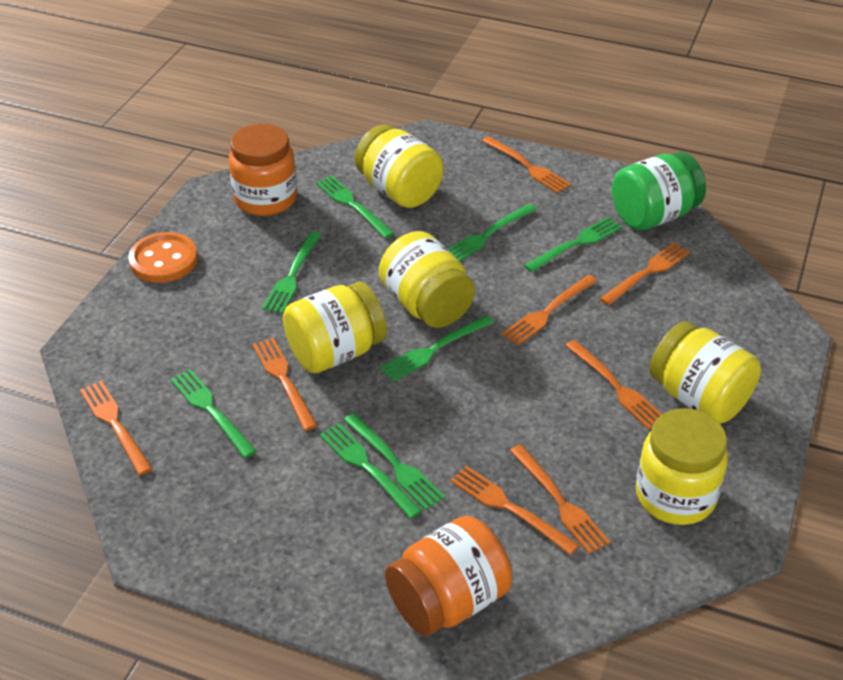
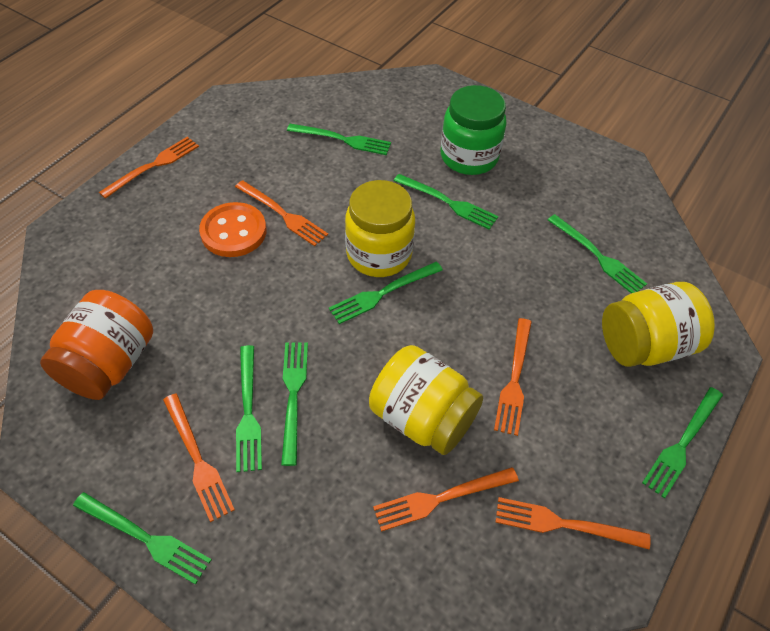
orange fork: 8 -> 6
orange jar: 2 -> 1
yellow jar: 5 -> 3

